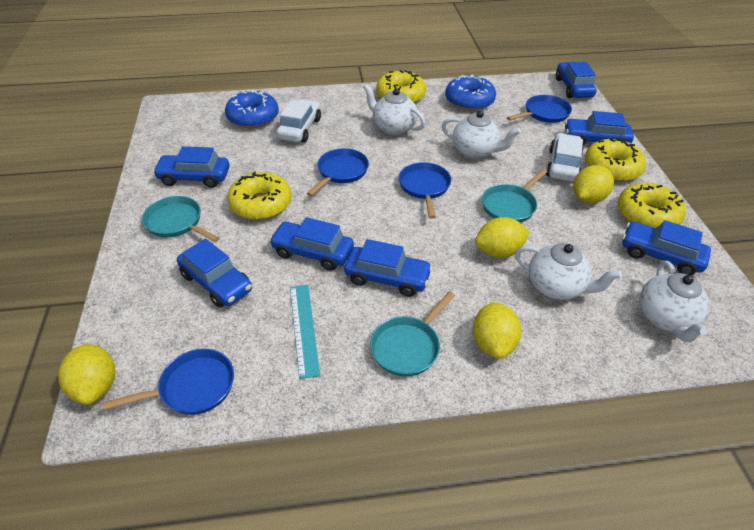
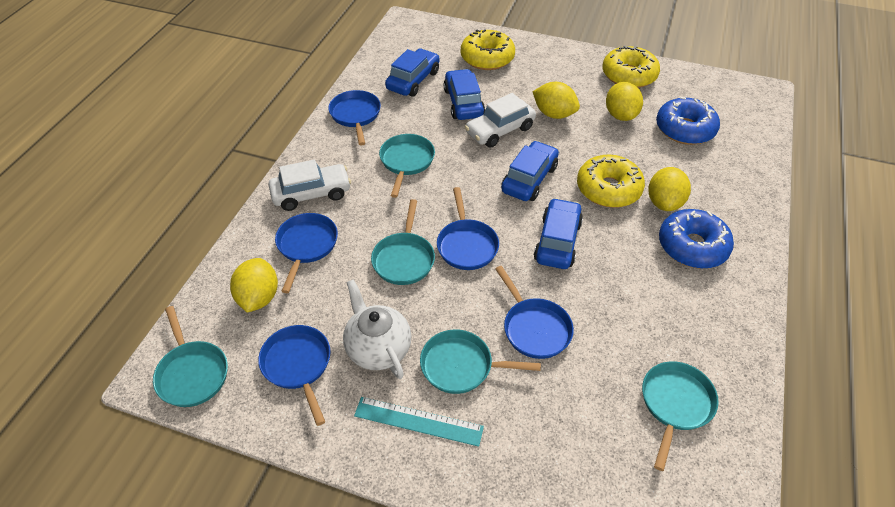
blue car: 7 -> 4
blue pan: 4 -> 5
turquoise pan: 3 -> 5
white teapot: 4 -> 1
yellow donut: 4 -> 3

